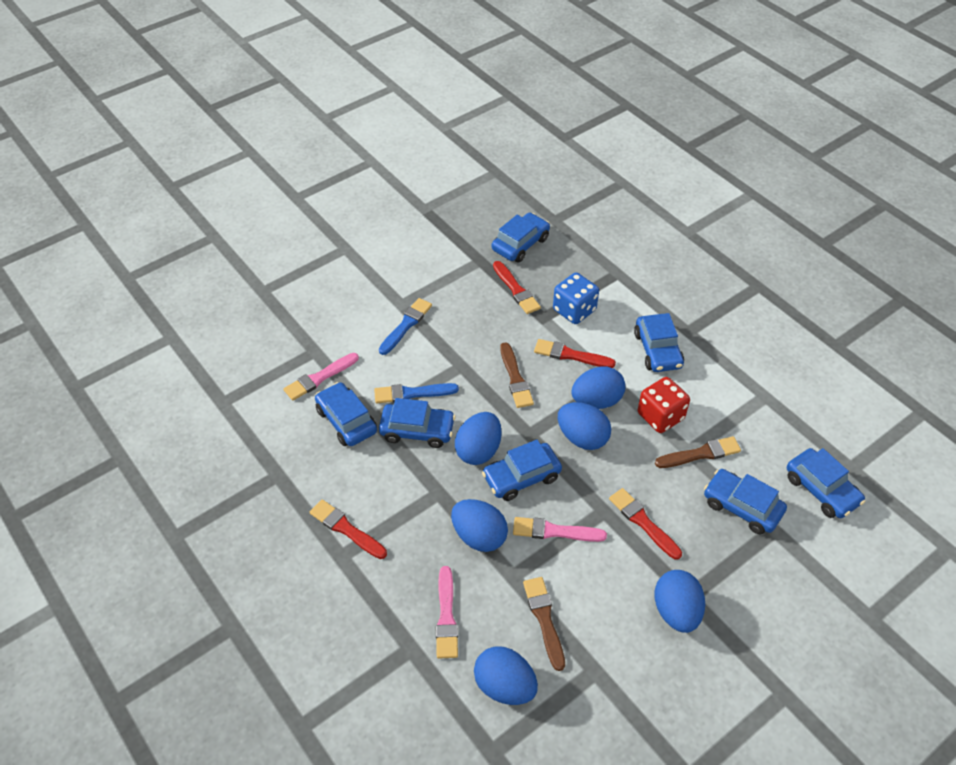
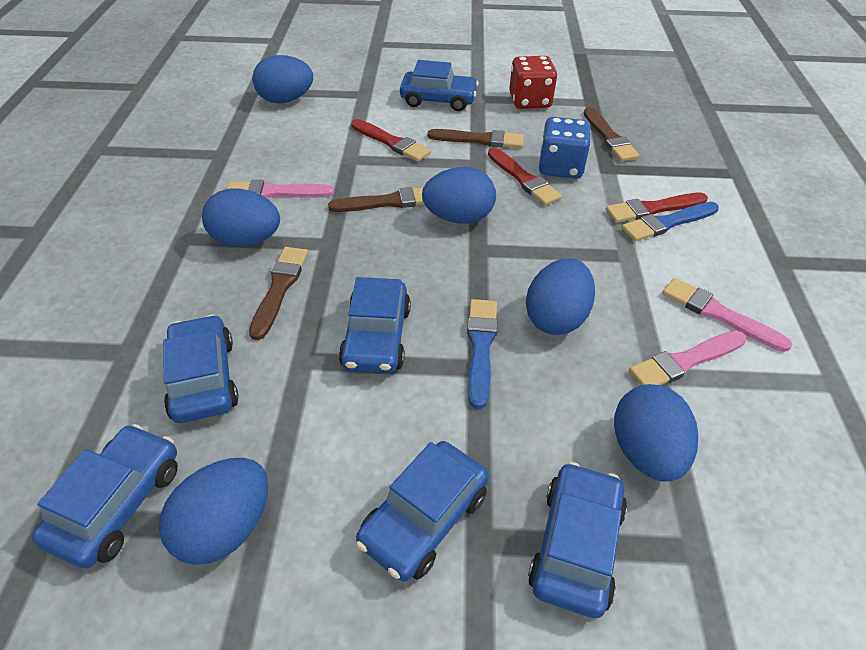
blue car: 7 -> 6
brown brush: 3 -> 4
red brush: 4 -> 3

